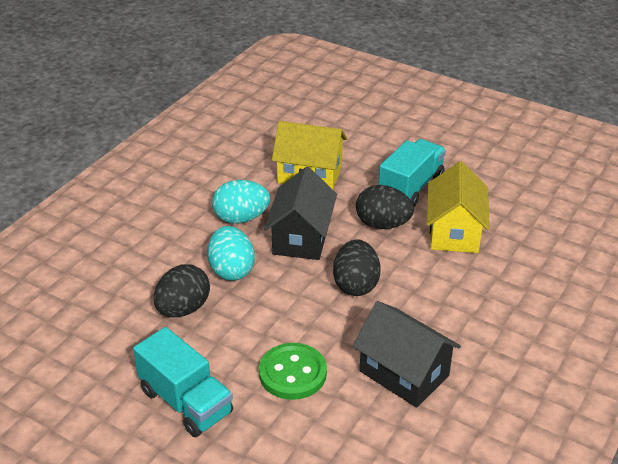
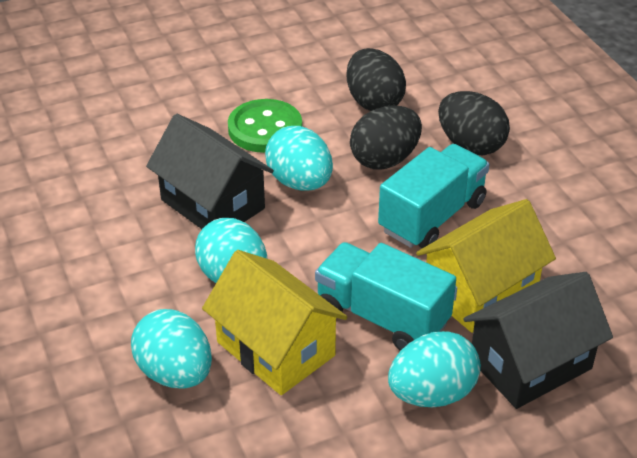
turquoise egg: 2 -> 4

